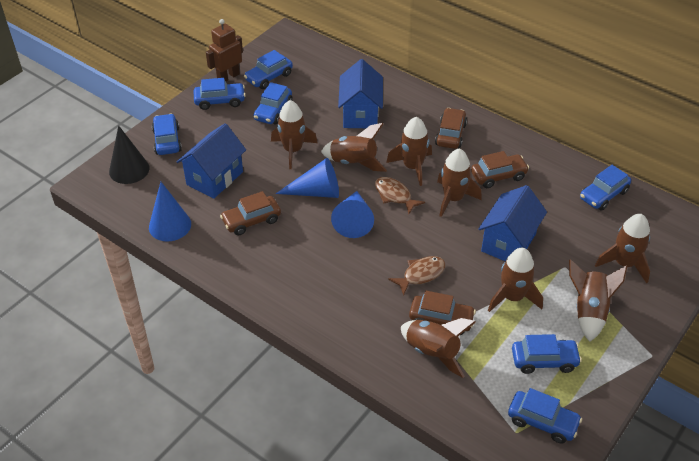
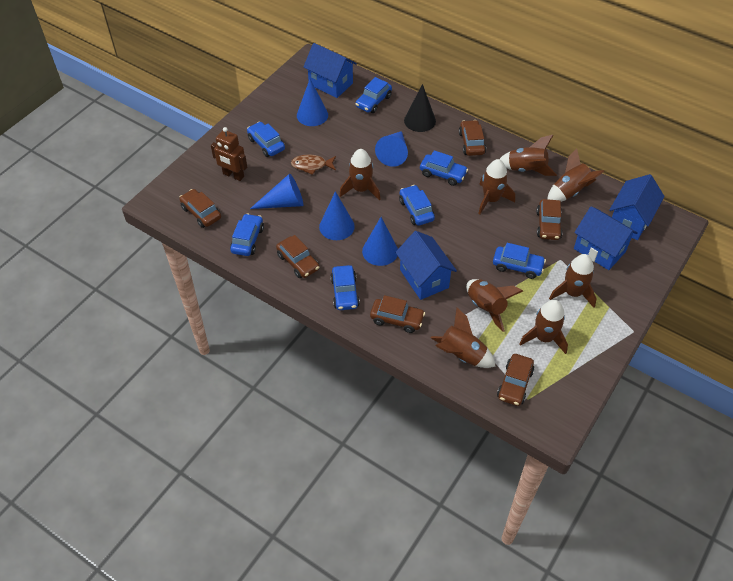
blue cone: 3 -> 5
blue house: 3 -> 4
brown car: 4 -> 6
brown fish: 2 -> 1

